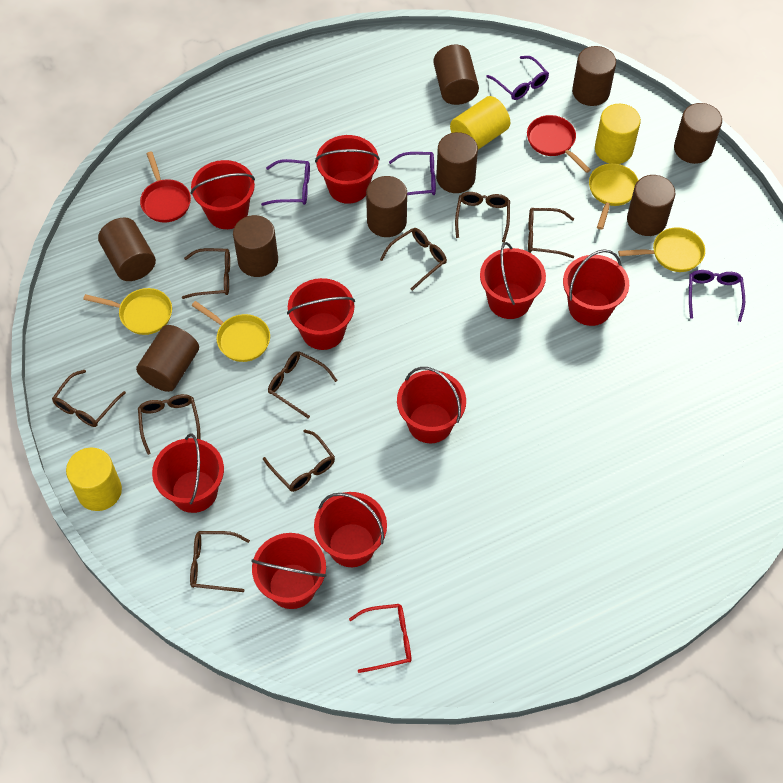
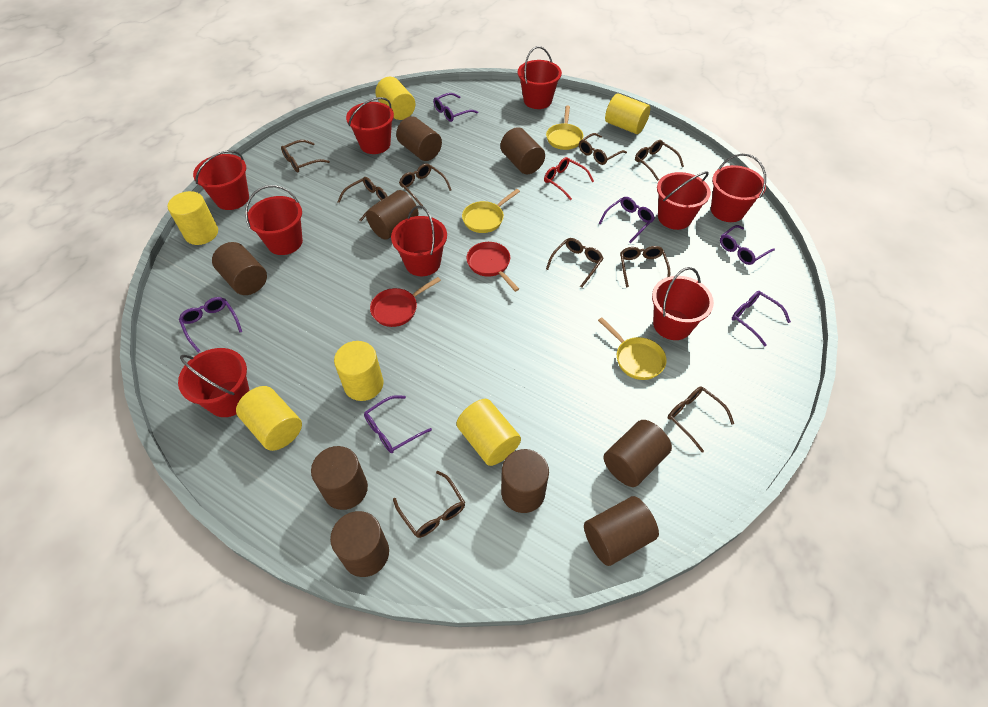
purple glasses: 4 -> 6
yellow cylinder: 3 -> 6
yellow pan: 4 -> 3

